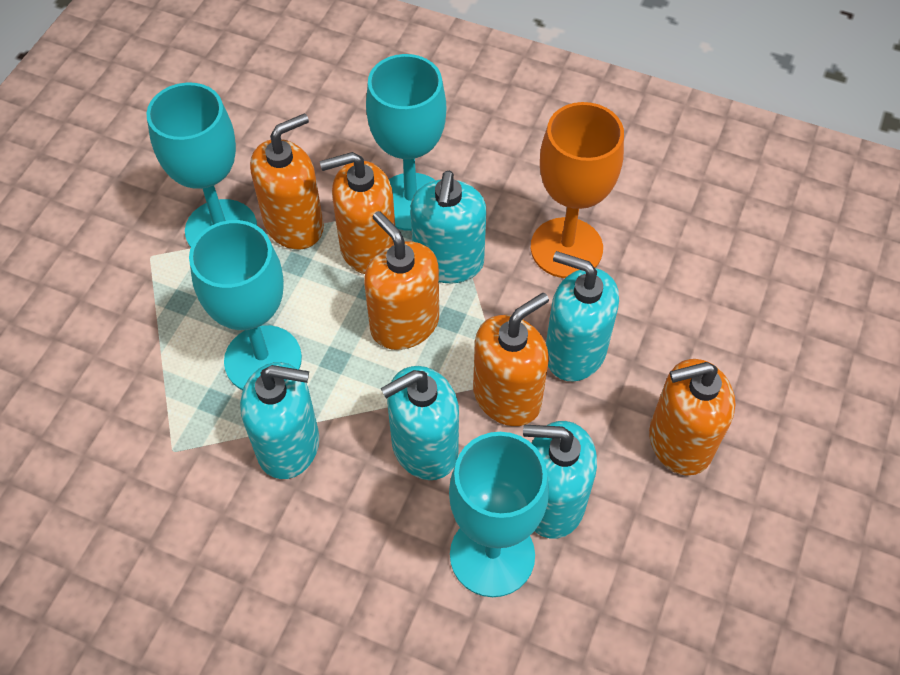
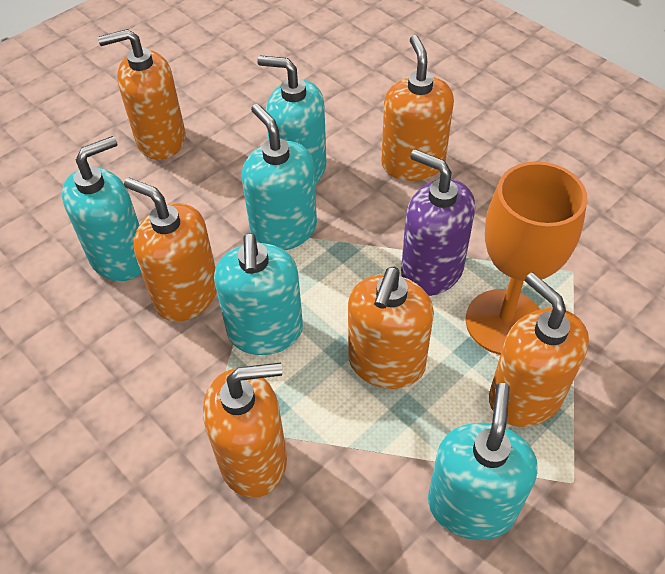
orange soap dispenser: 5 -> 6
purple soap dispenser: 0 -> 1
turquoise goblet: 4 -> 0

